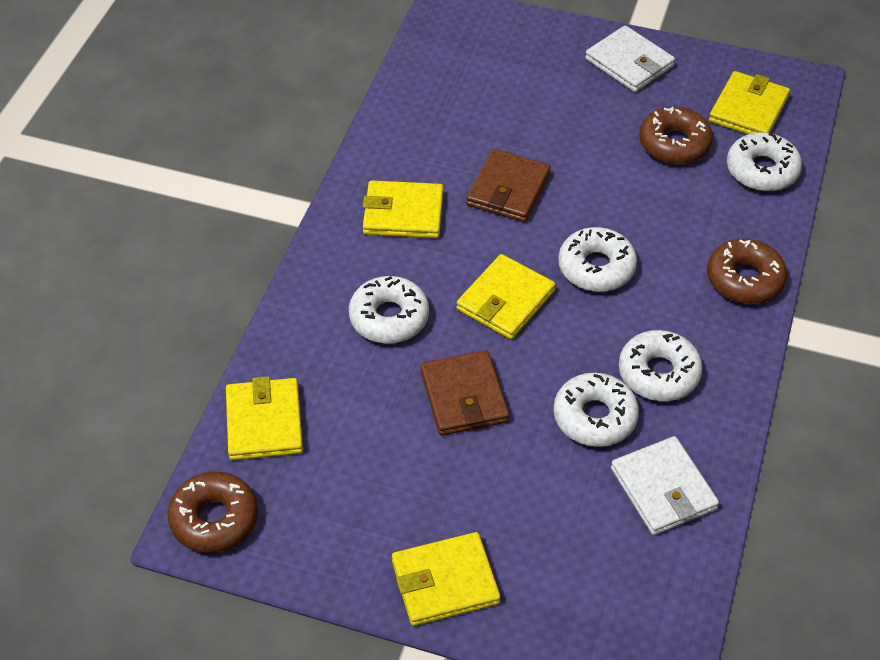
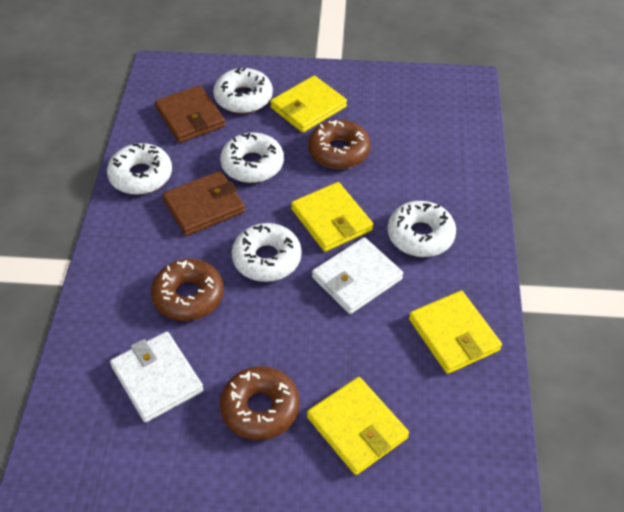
yellow wallet: 5 -> 4

